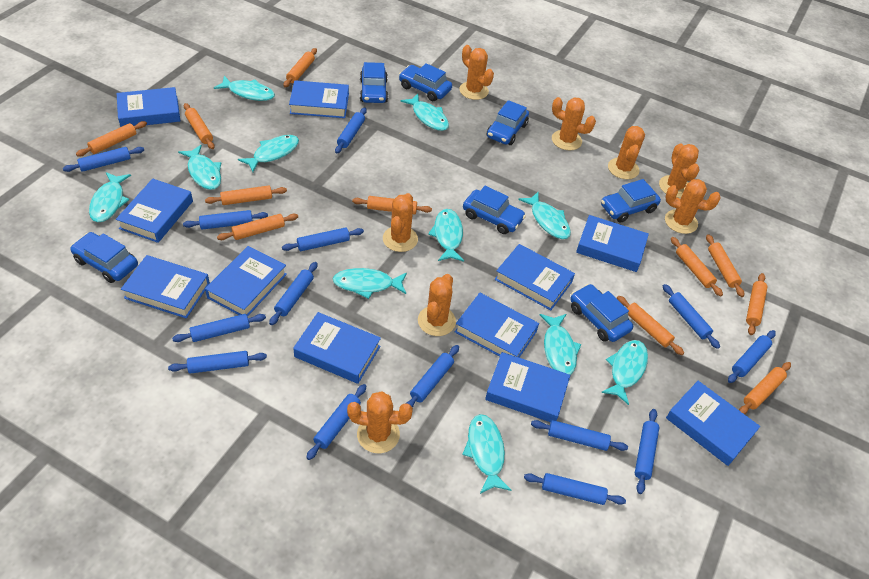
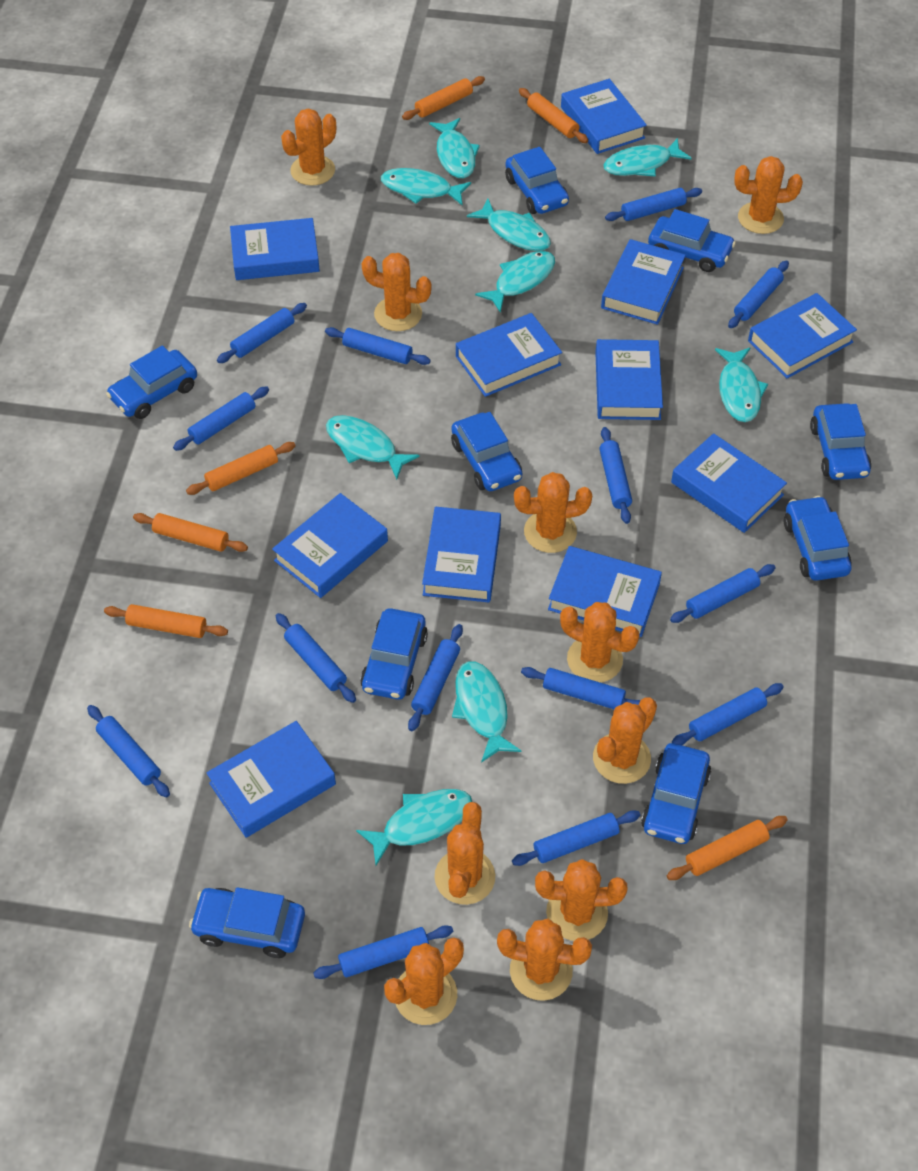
blue car: 7 -> 9
orange cactus: 8 -> 10
orange rolling pin: 11 -> 6
turquoise fish: 11 -> 9

